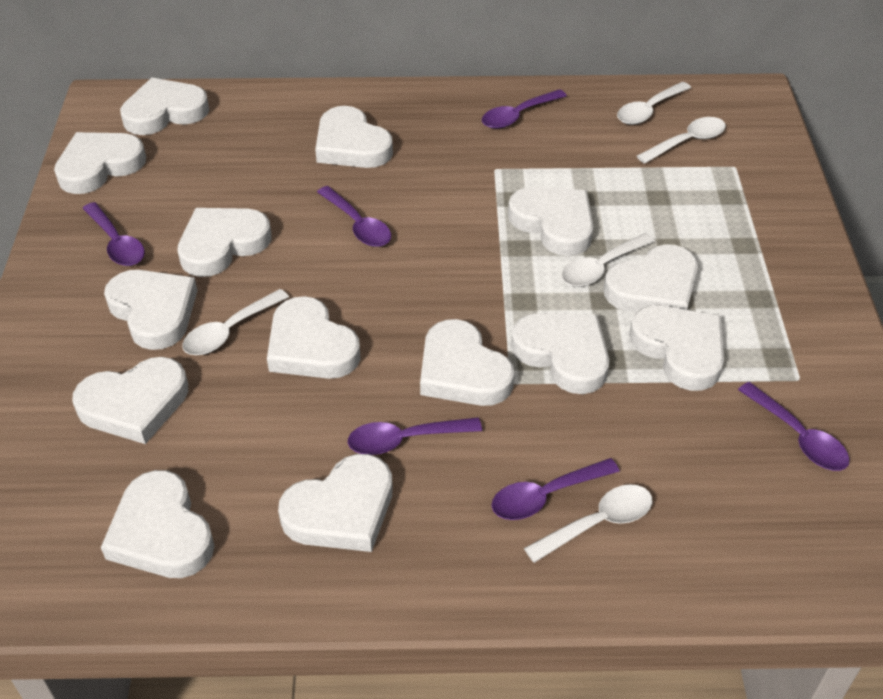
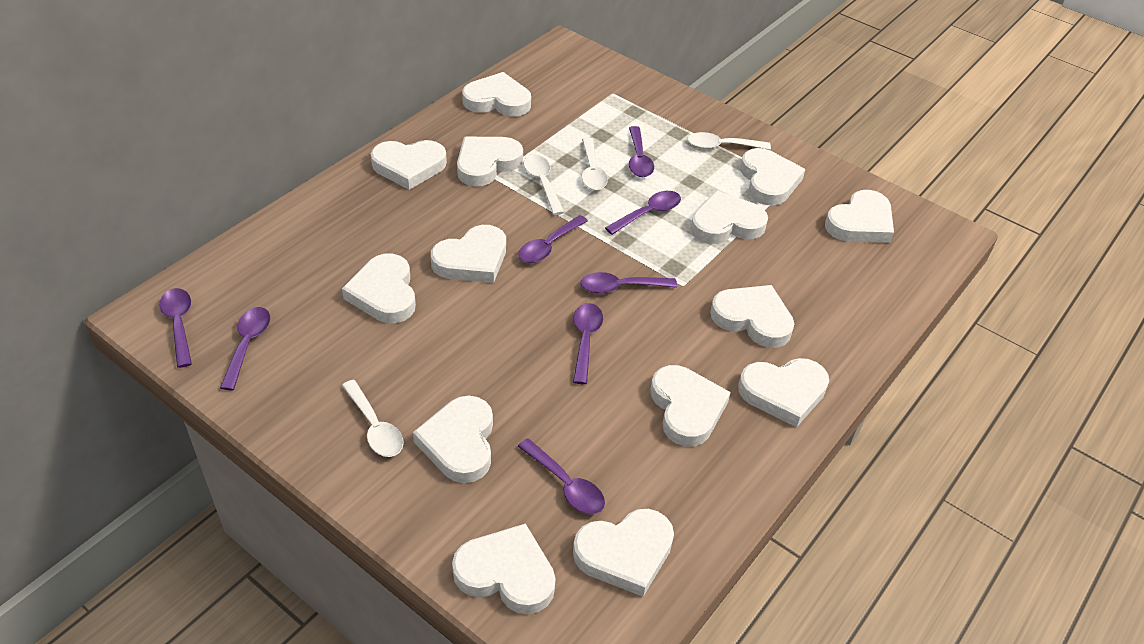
purple spoon: 6 -> 8
white spoon: 5 -> 4

